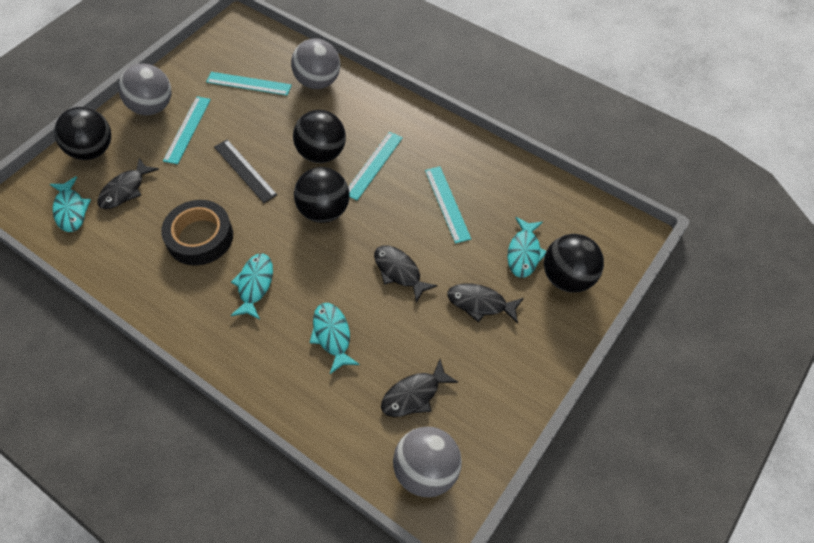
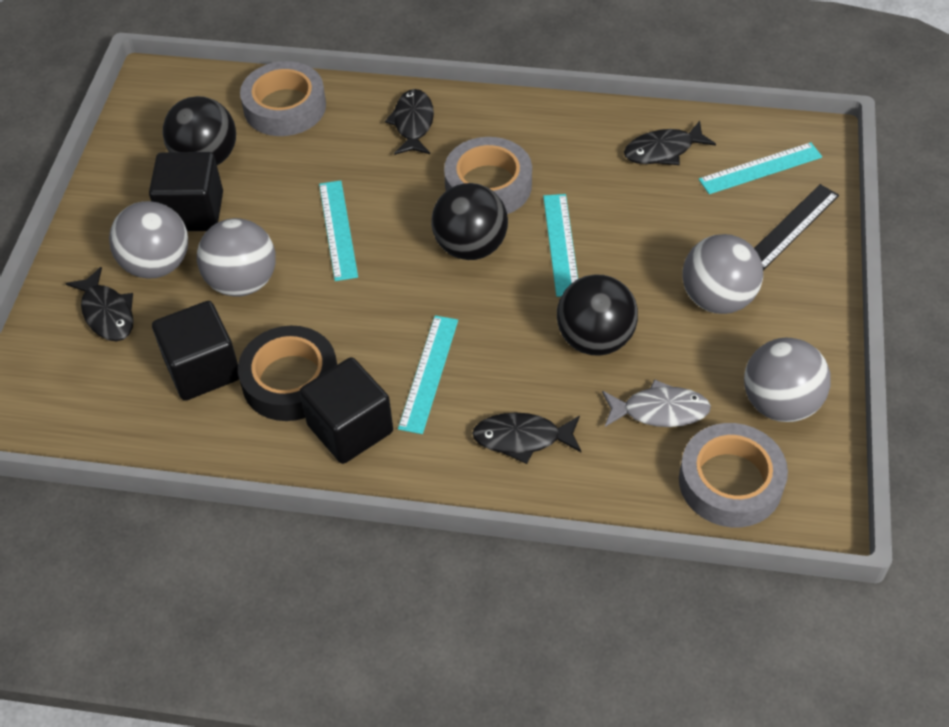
black ball: 4 -> 3
black cube: 0 -> 3
grey ball: 3 -> 4
grey fish: 0 -> 1
grey tape: 0 -> 3
turquoise fish: 4 -> 0

